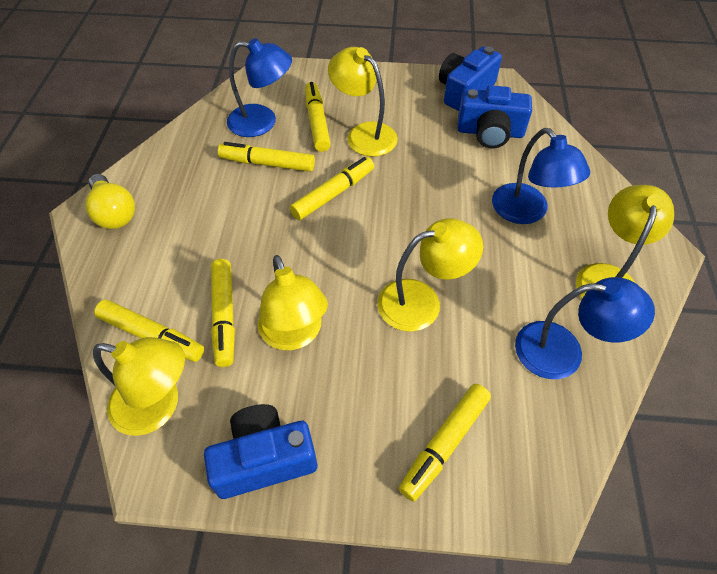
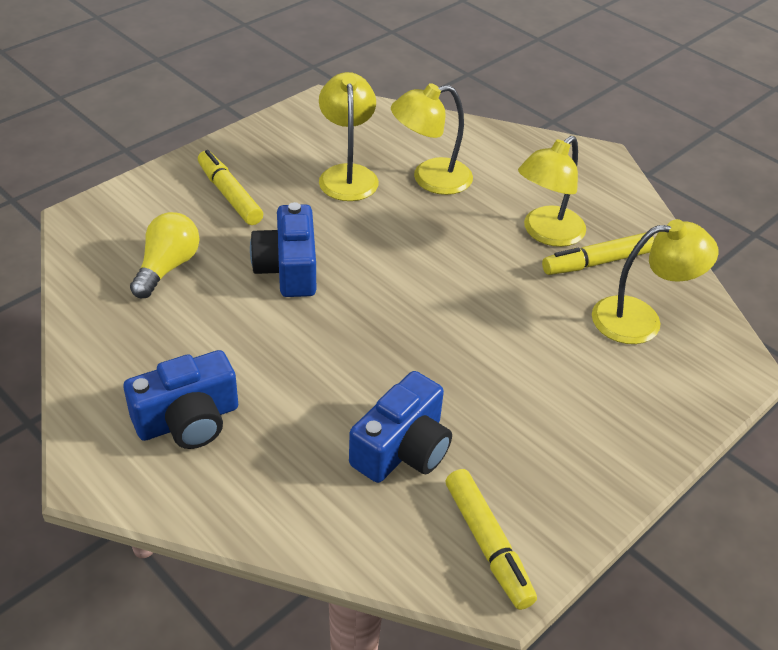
blue lamp: 3 -> 0
yellow lamp: 5 -> 4
yellow marker: 6 -> 3

